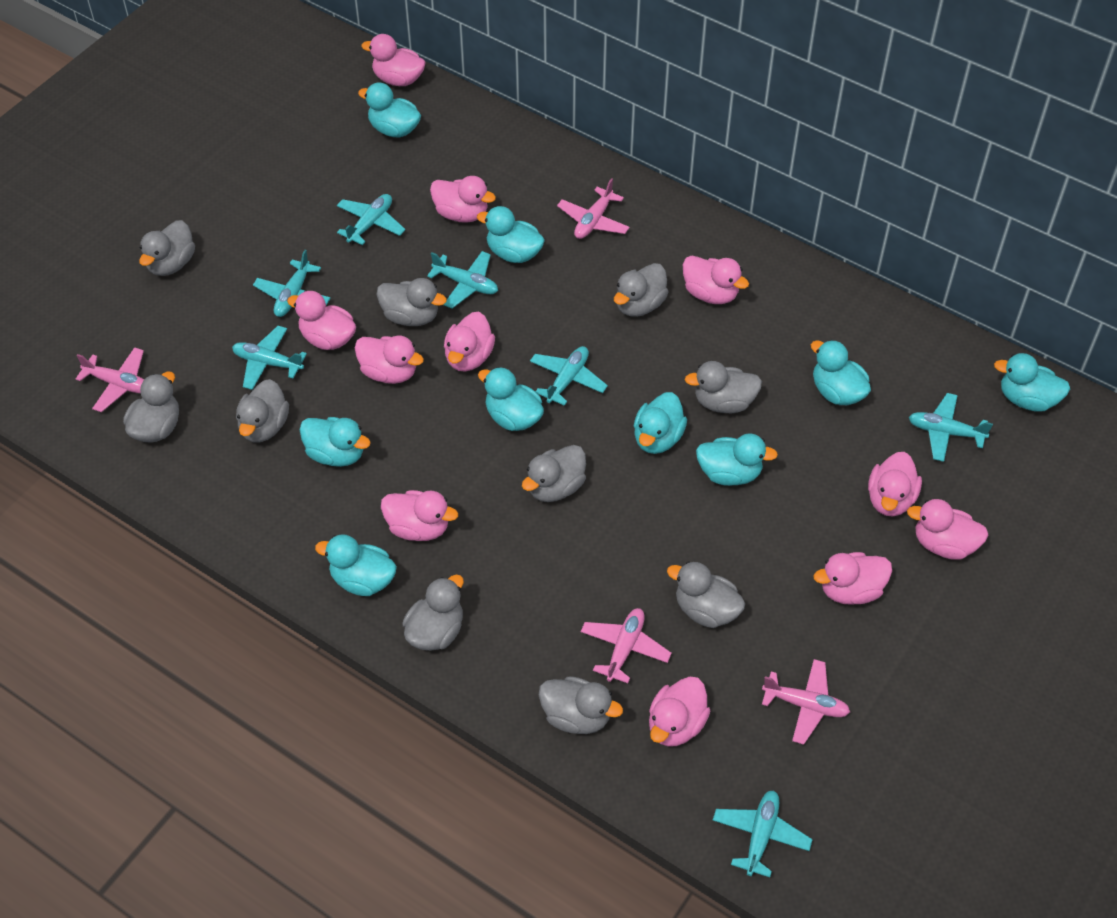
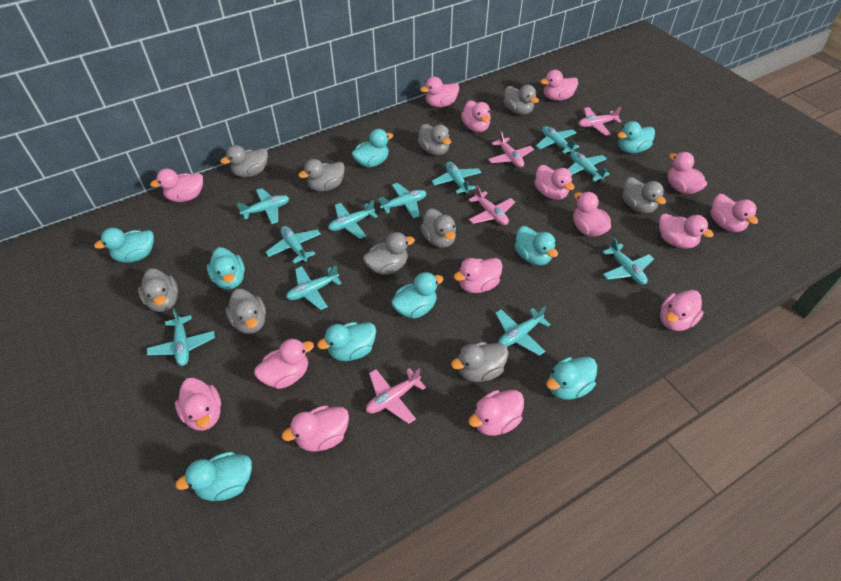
pink duck: 11 -> 15
turquoise plane: 7 -> 11

